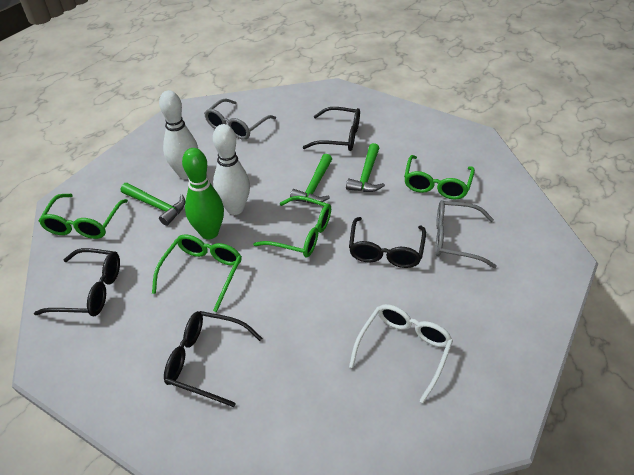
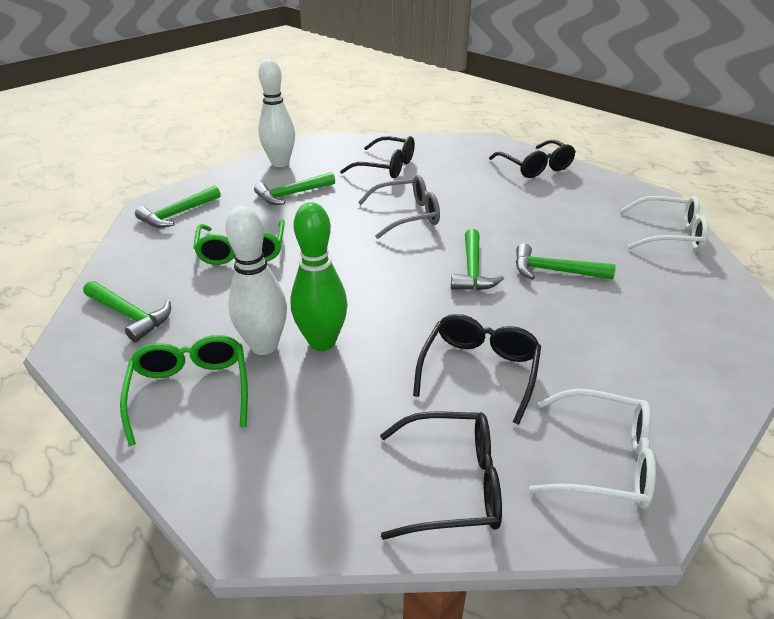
green glasses: 4 -> 2
green hammer: 3 -> 5
grey glasses: 2 -> 1
white glasses: 1 -> 2

